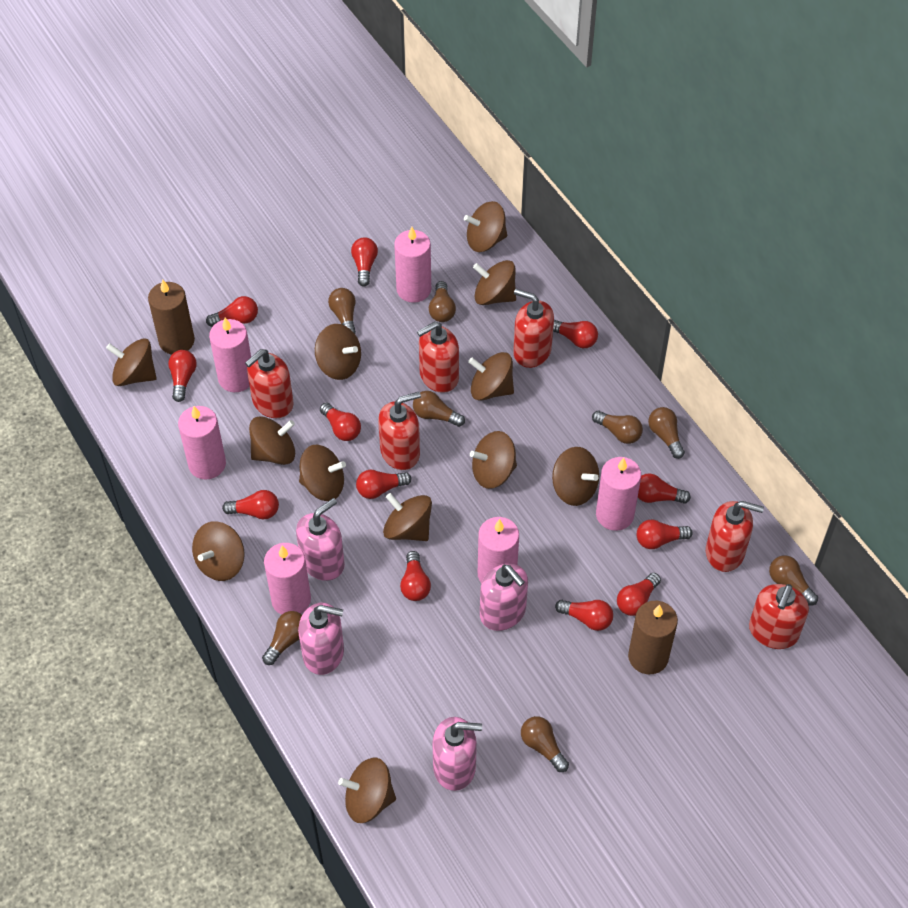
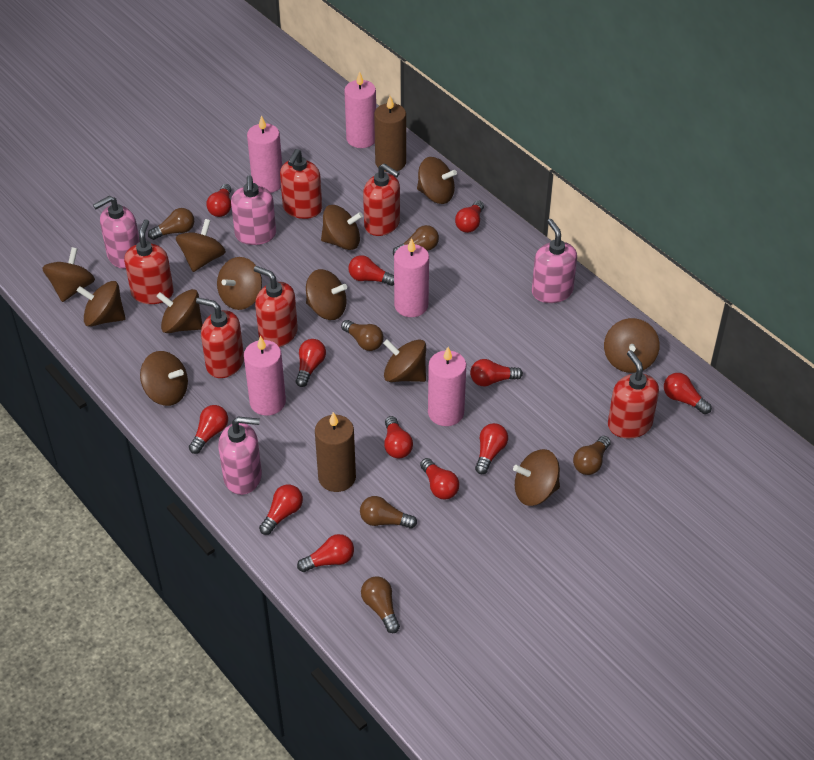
brown light bulb: 8 -> 6
pink candle: 6 -> 5

